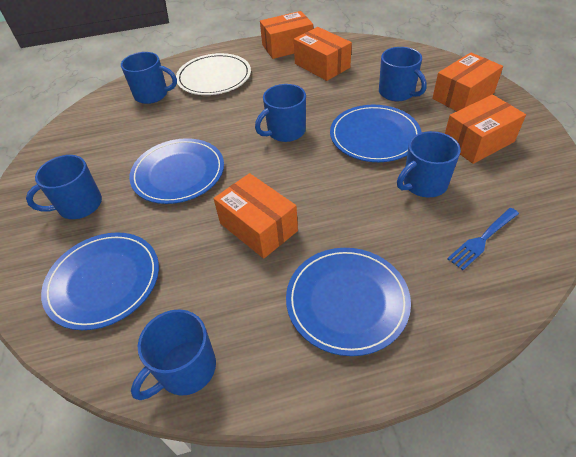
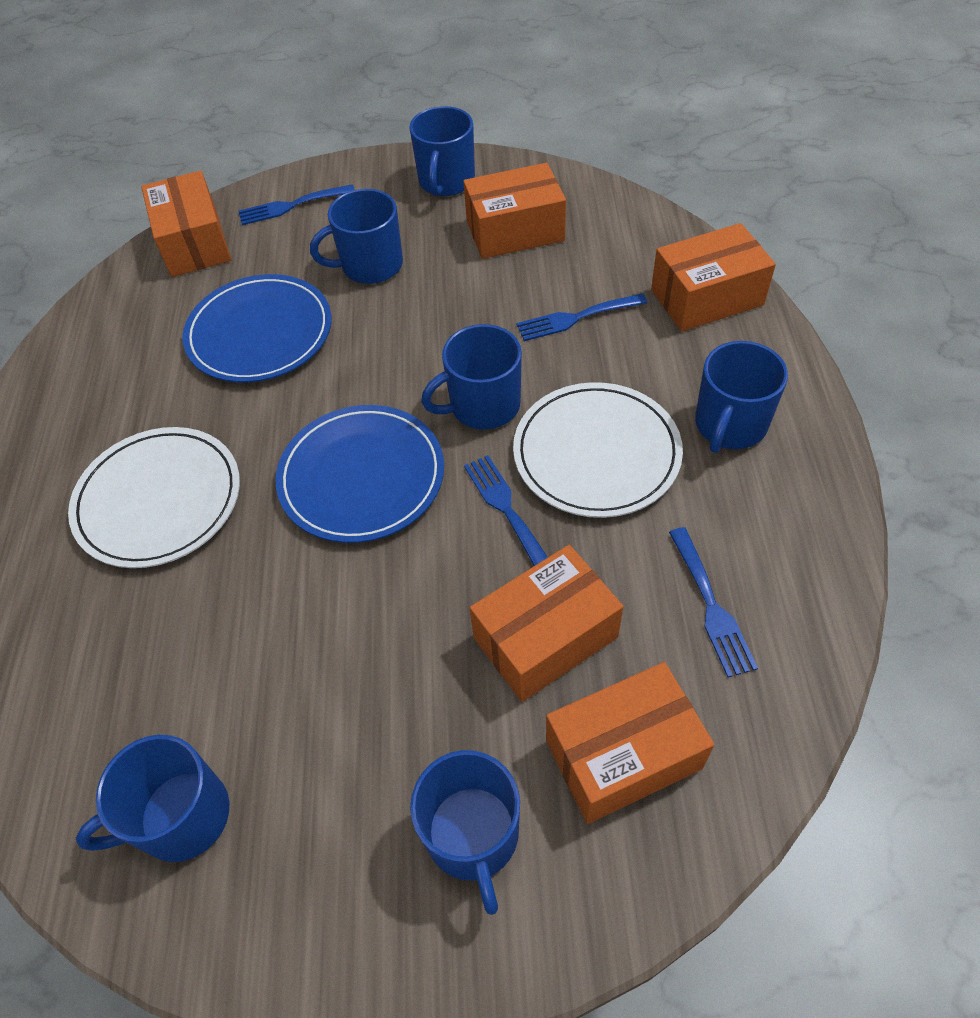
blue fork: 1 -> 4
blue plate: 4 -> 2
white plate: 1 -> 2

